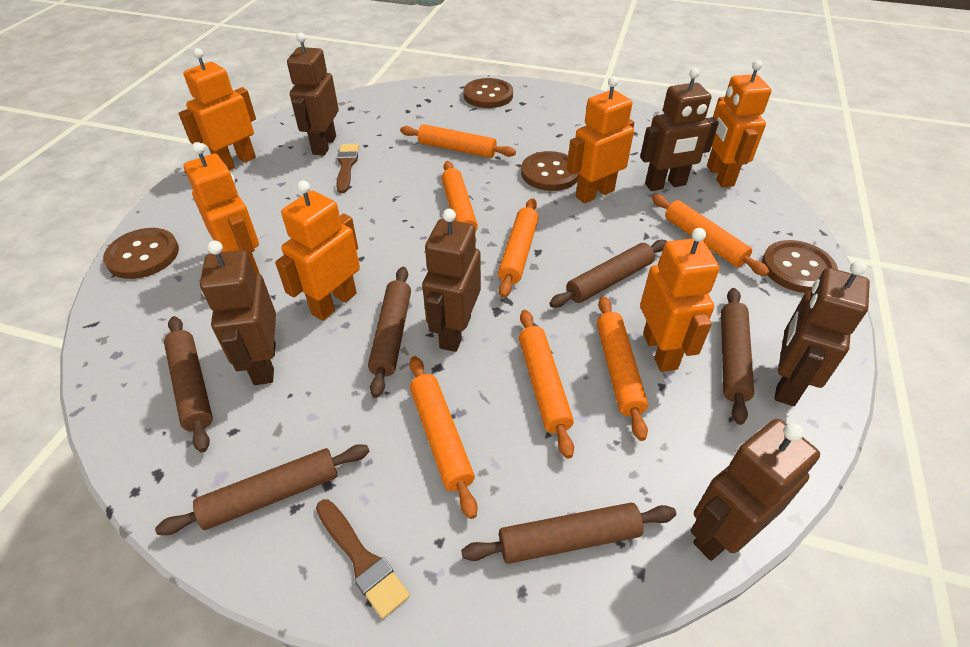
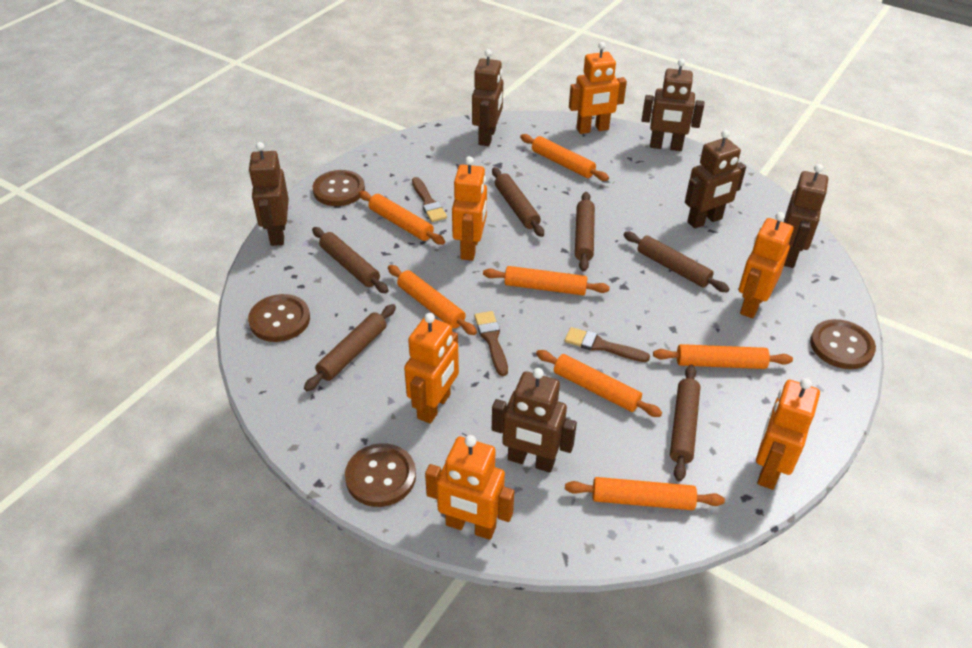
brown brush: 2 -> 3

